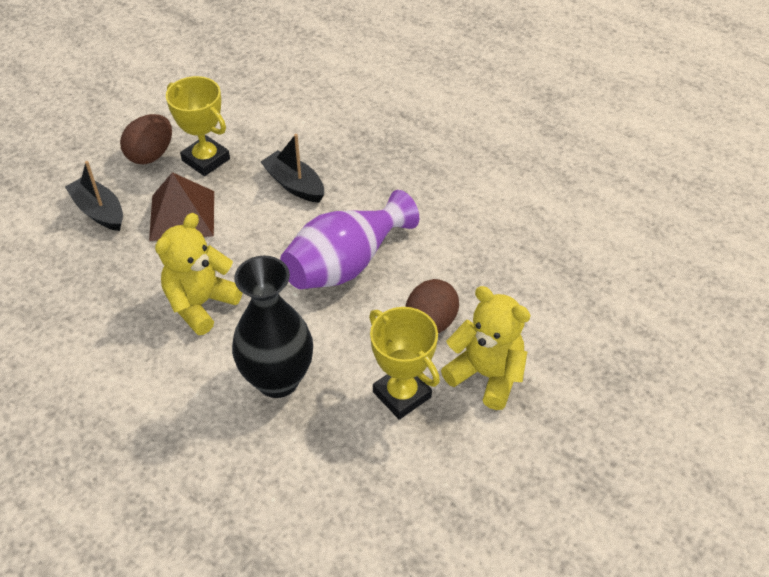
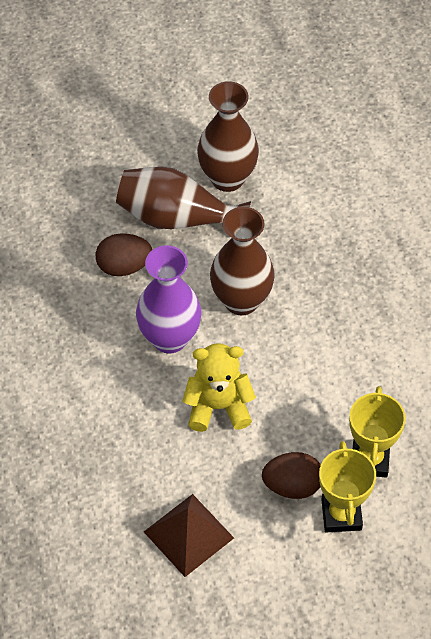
black boat: 2 -> 0
black vase: 1 -> 0
brown vase: 0 -> 3
yellow teddy bear: 2 -> 1

